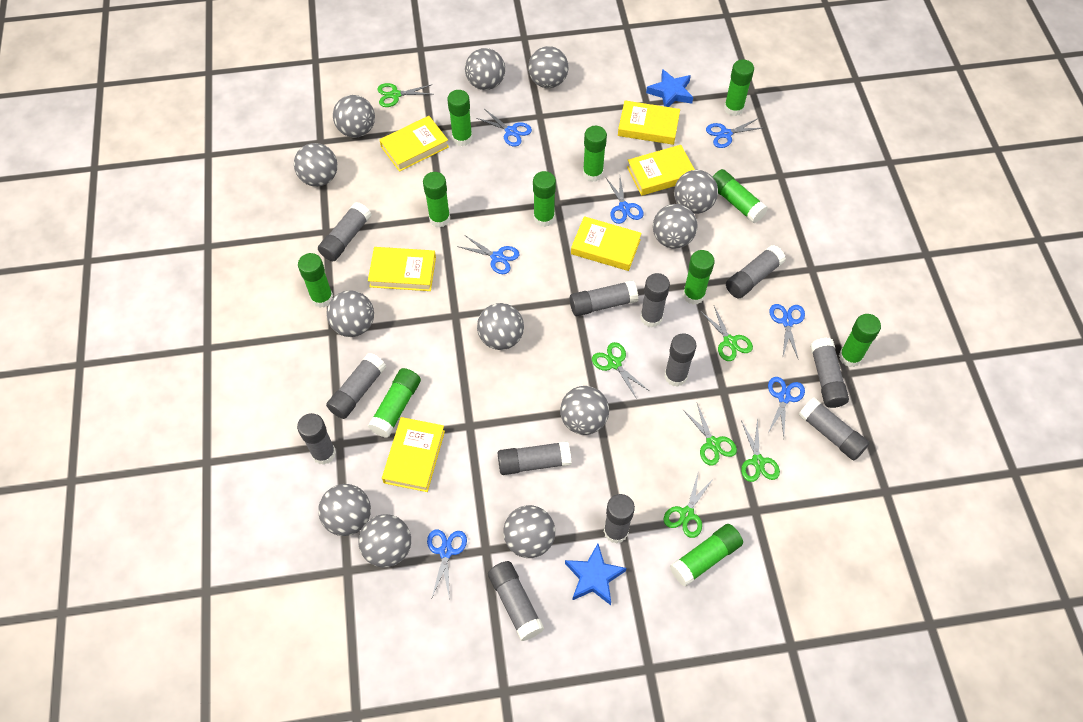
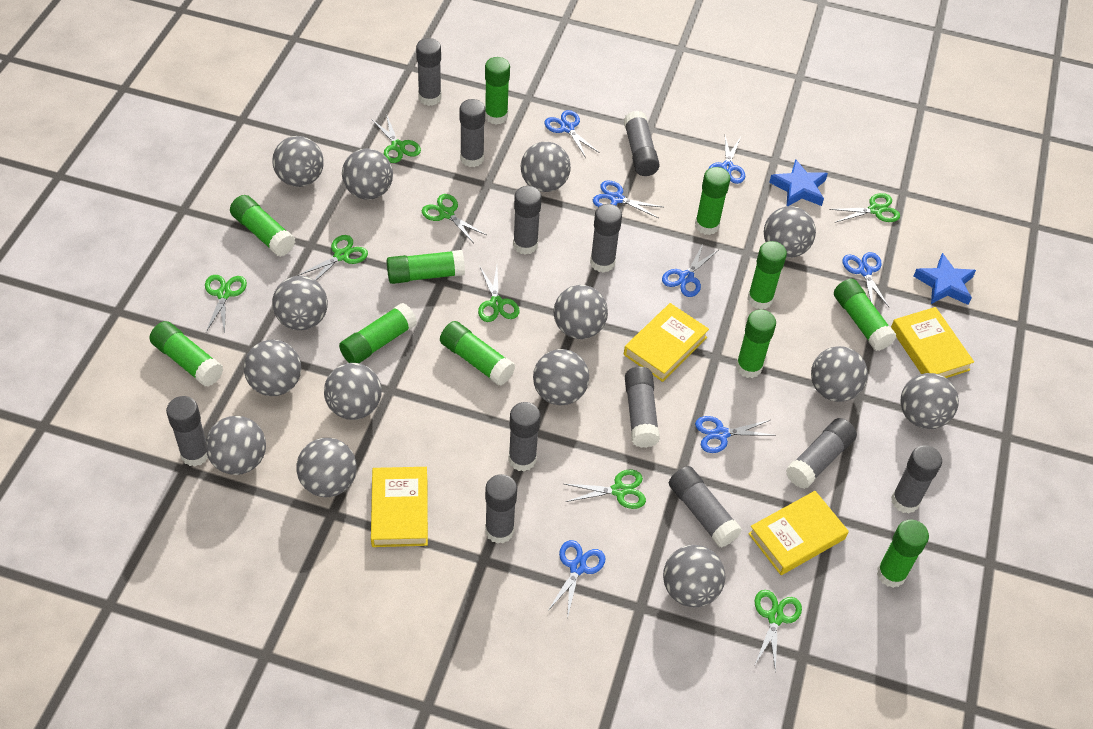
green scissors: 6 -> 8
grey ball: 12 -> 14
yellow book: 6 -> 4

